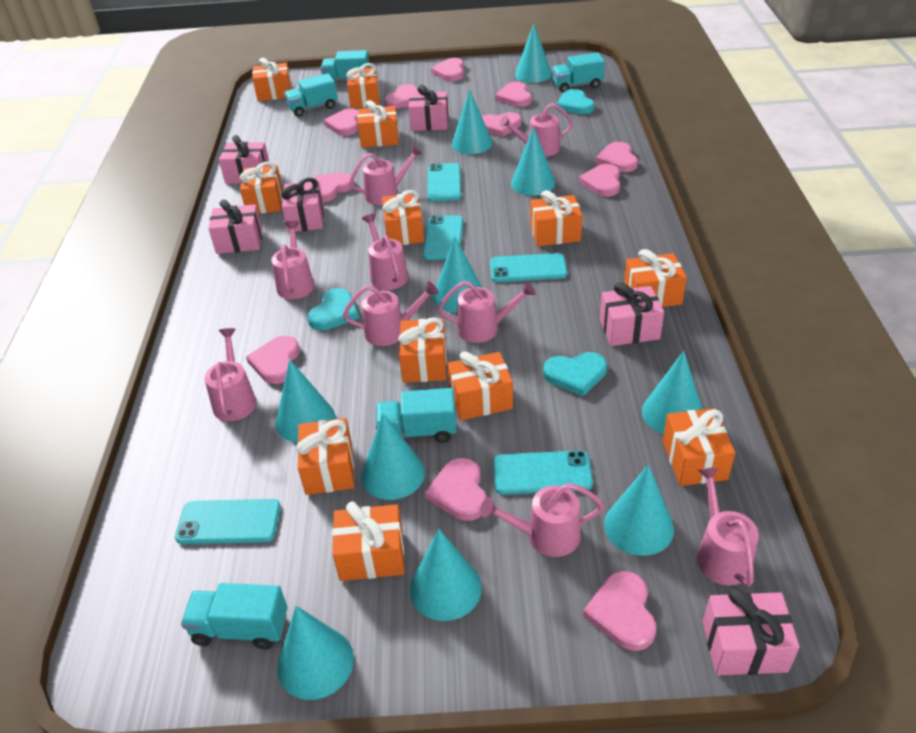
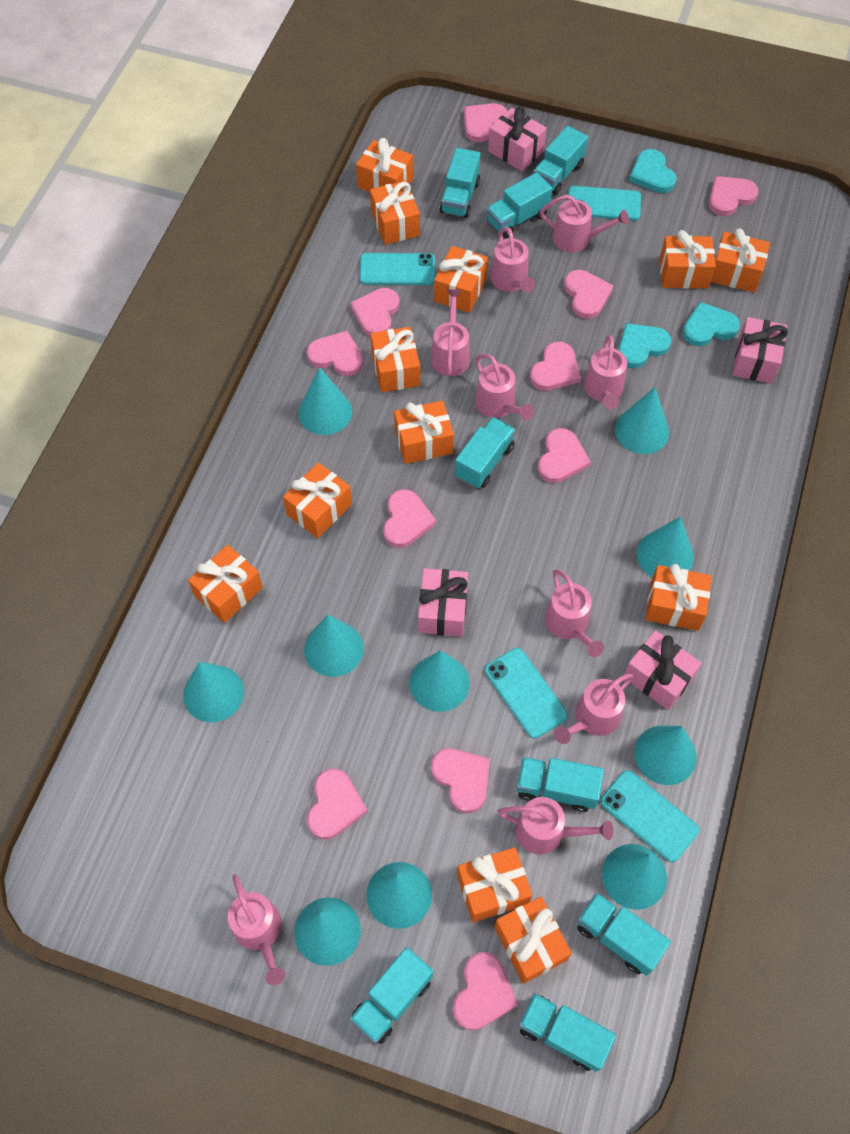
pink gift: 6 -> 4
turquoise phone: 5 -> 4
turquoise truck: 5 -> 8

